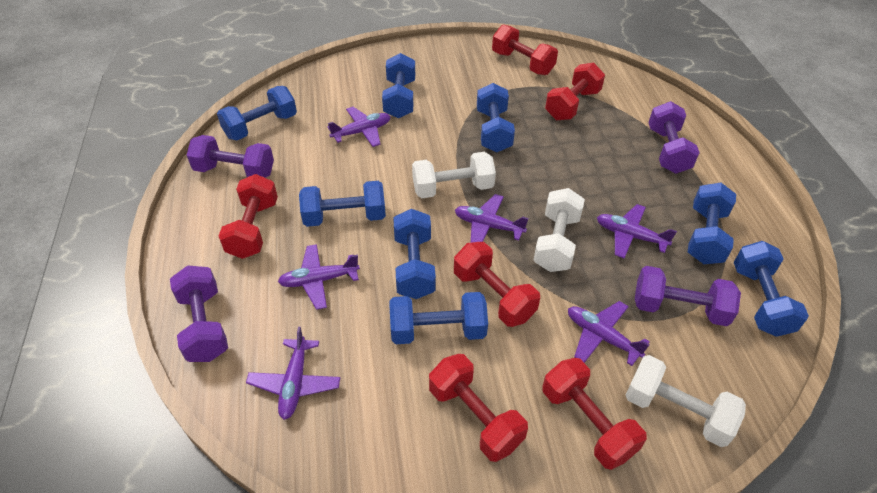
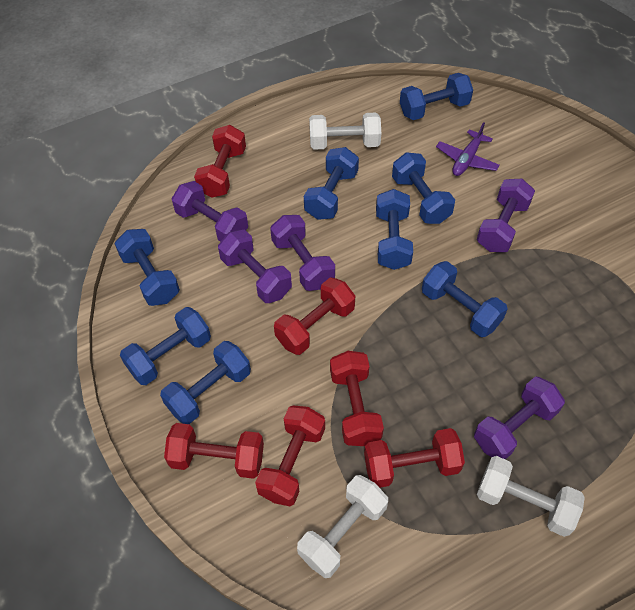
purple dumbbell: 4 -> 5
purple plane: 6 -> 1

